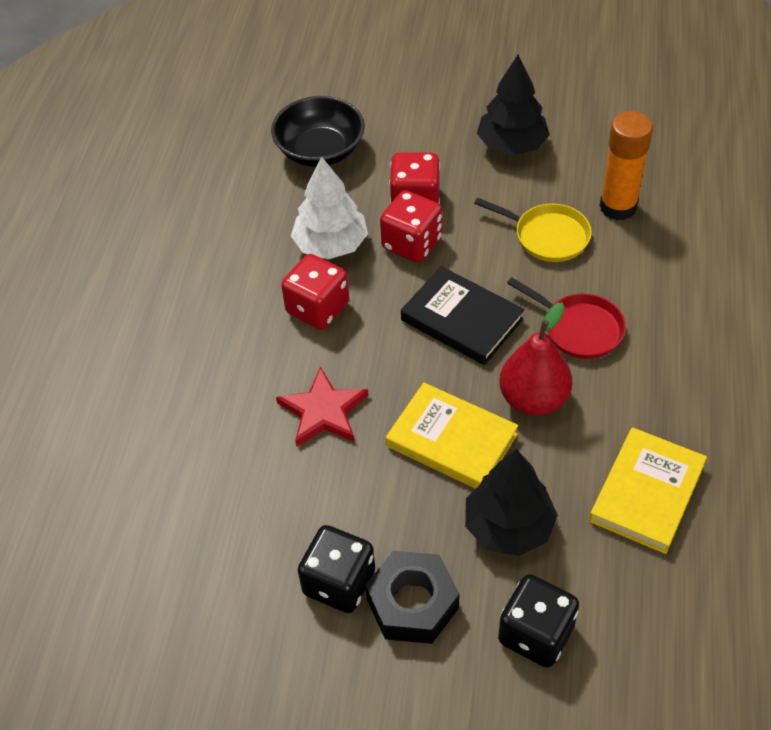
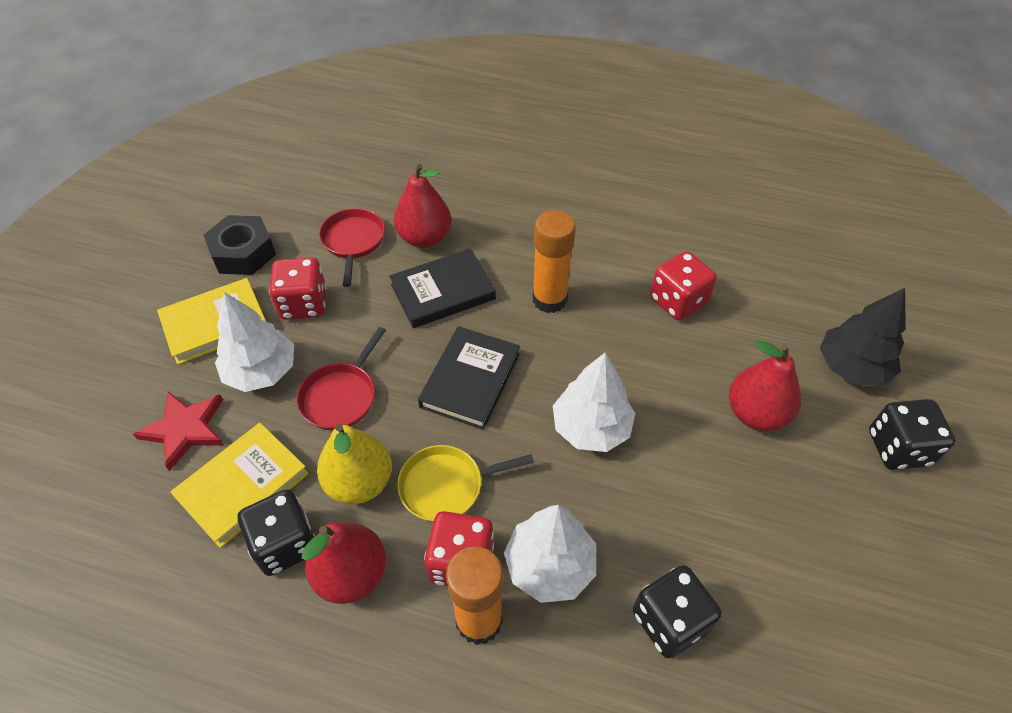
black book: 1 -> 2
black bowl: 1 -> 0
black dice: 2 -> 3
black tree: 2 -> 1
orange glue stick: 1 -> 2
red pan: 1 -> 2
red pear: 1 -> 3
white tree: 1 -> 3
yellow pear: 0 -> 1

